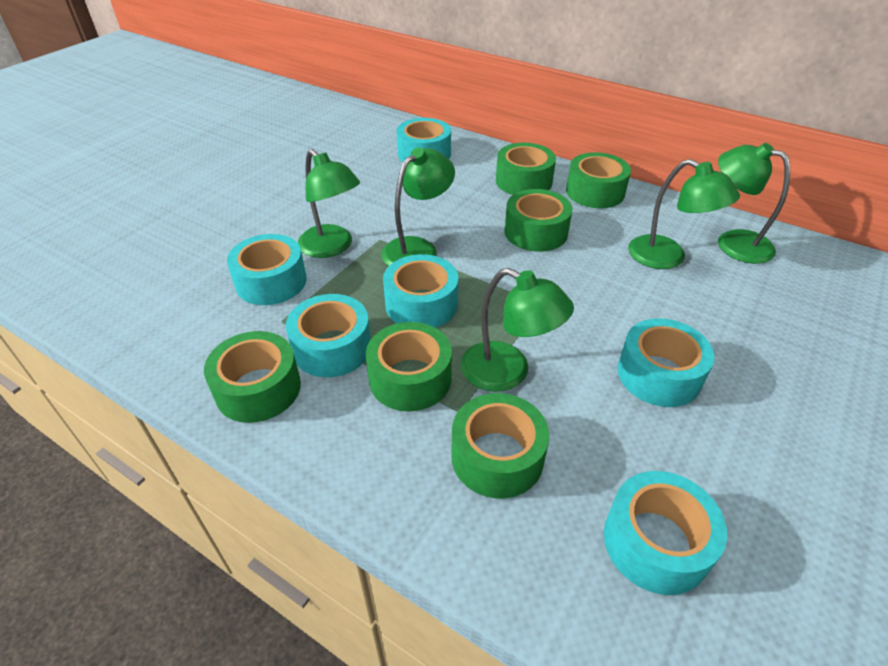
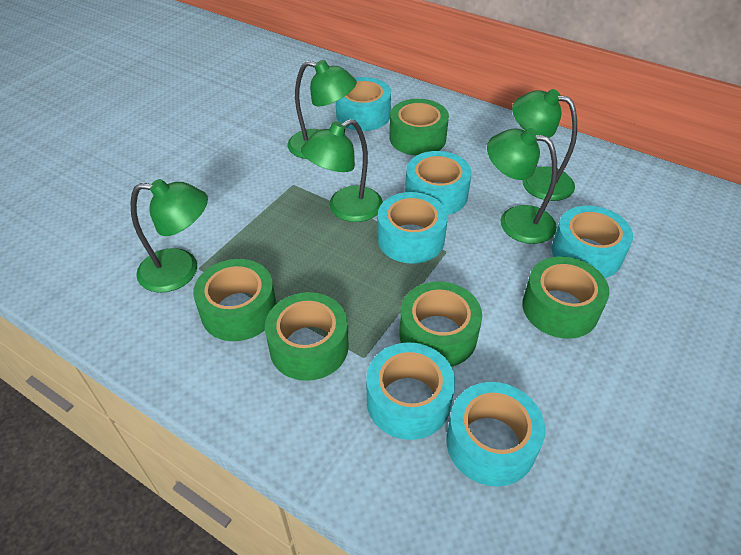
green tape: 6 -> 5

